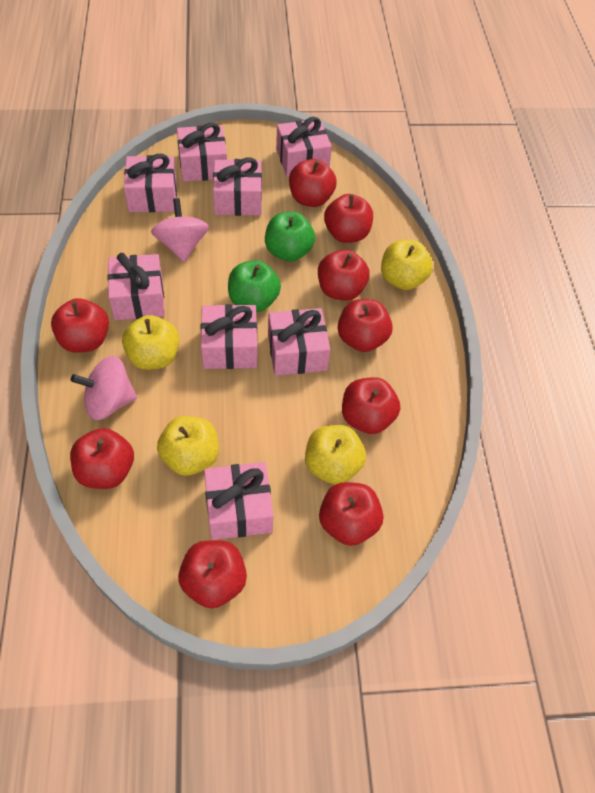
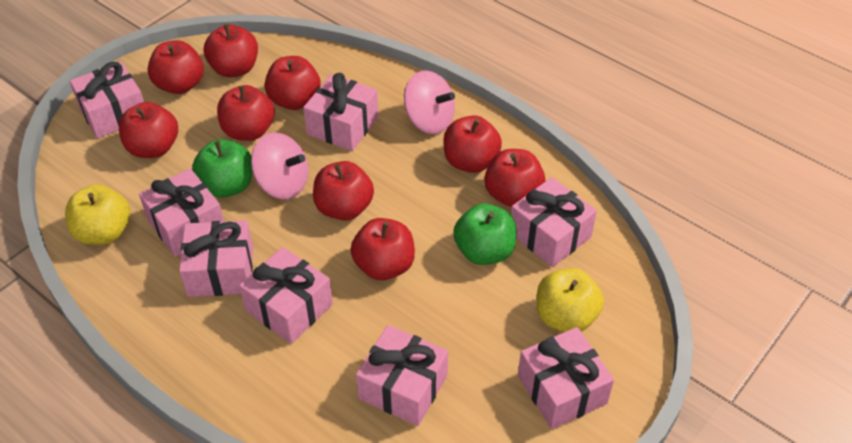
yellow apple: 4 -> 2

